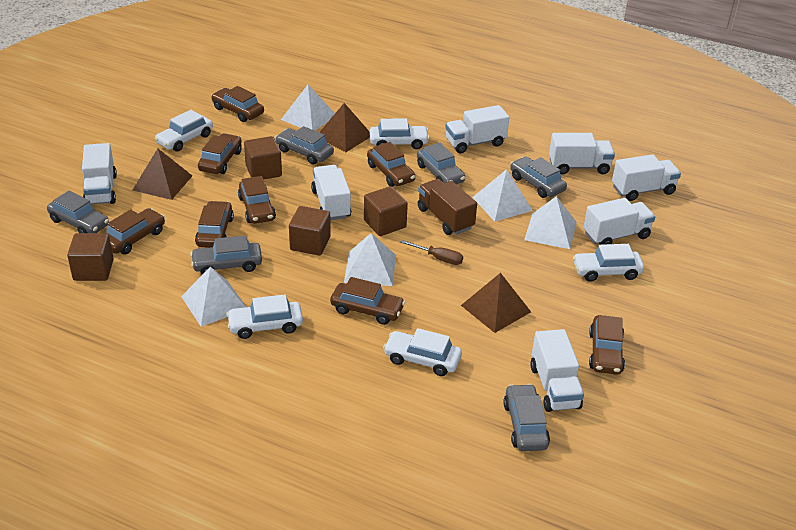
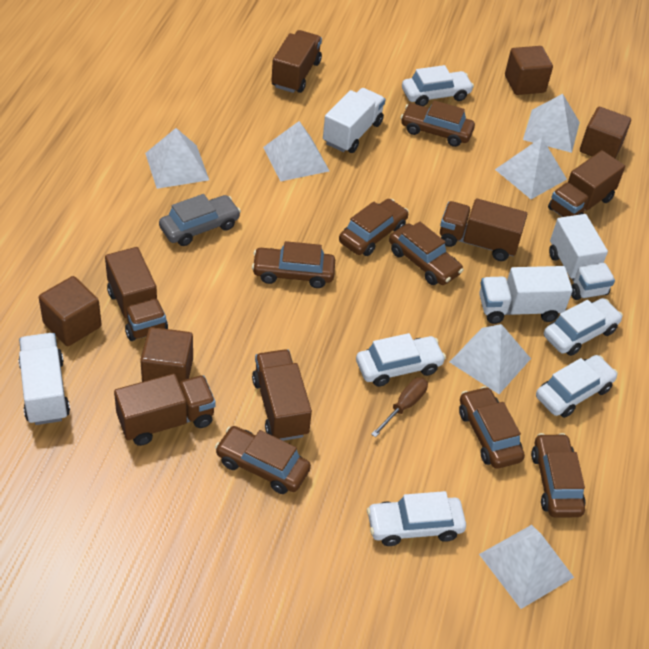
brown car: 8 -> 7
brown pyramid: 3 -> 0
brown truck: 1 -> 6
grey car: 6 -> 1
white pyramid: 5 -> 6
white truck: 7 -> 4

